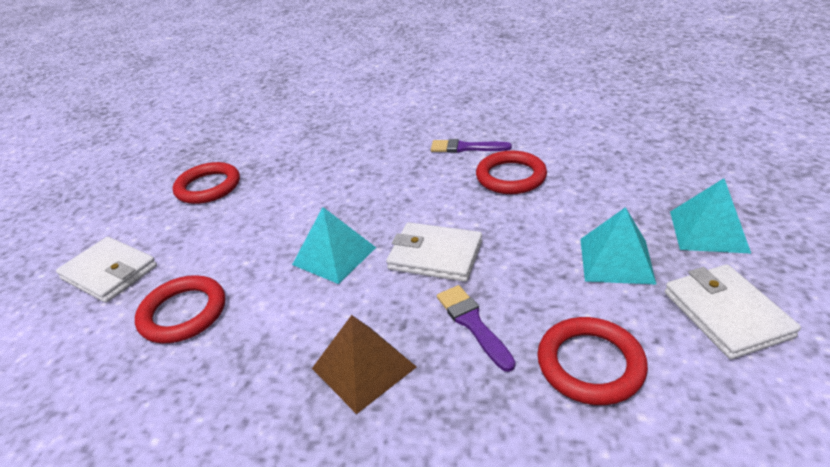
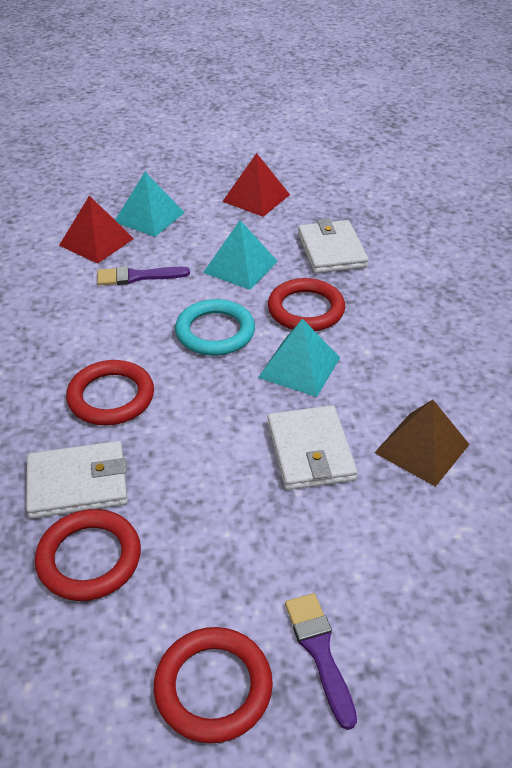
red pyramid: 0 -> 2
turquoise ring: 0 -> 1

